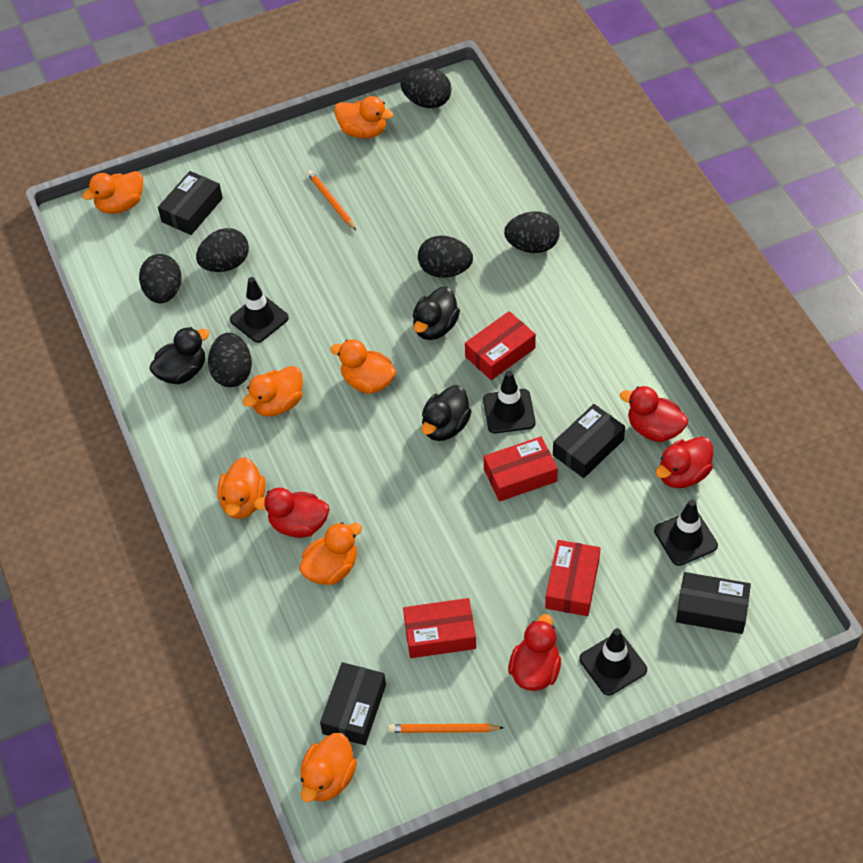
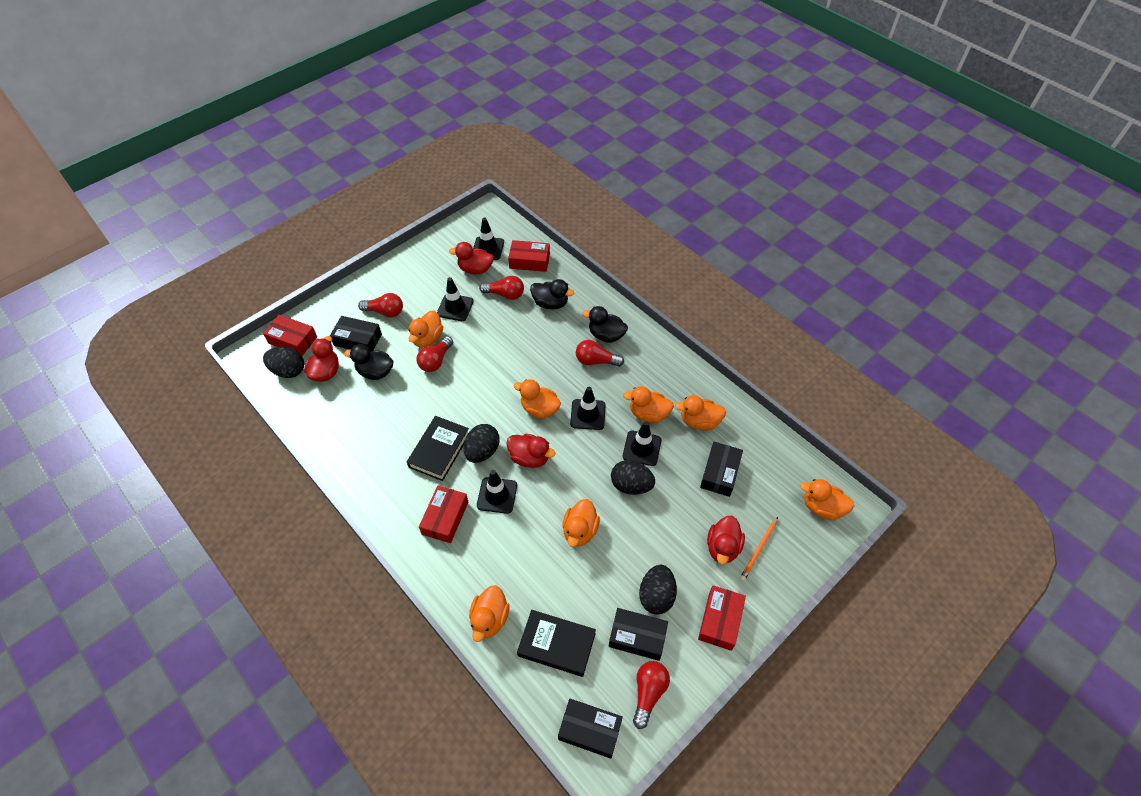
black book: 0 -> 2
black egg: 6 -> 4
black traffic cone: 4 -> 5
orange pencil: 2 -> 1
red light bulb: 0 -> 5

